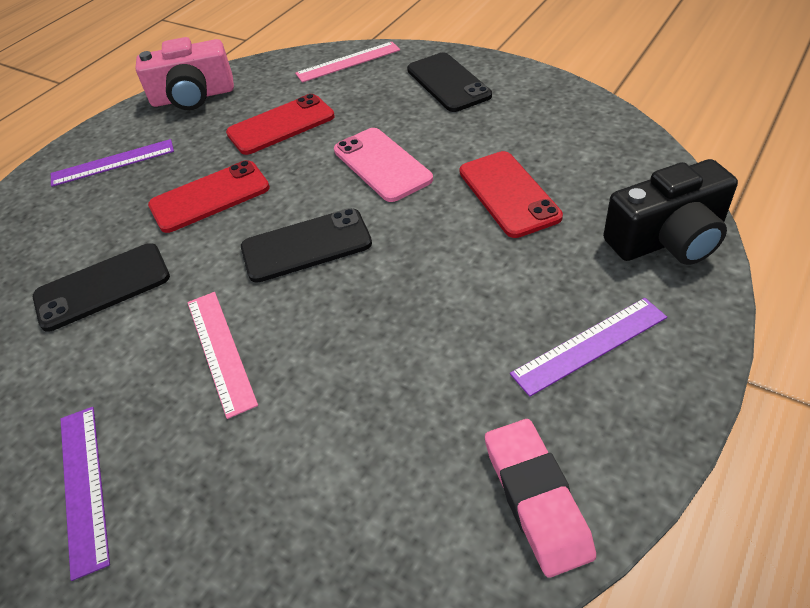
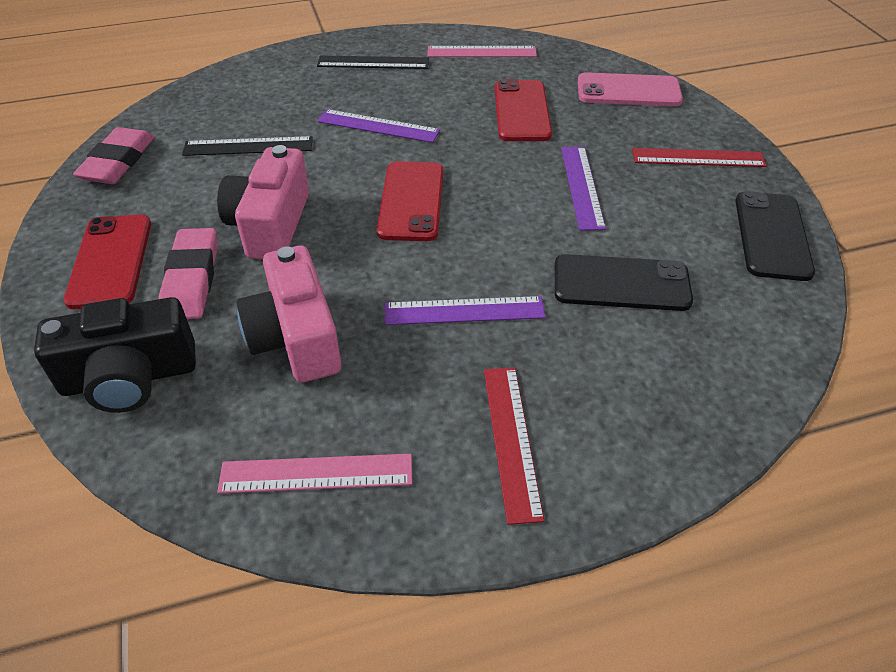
black phone: 3 -> 2
black ruler: 0 -> 2
pink camera: 1 -> 2
pink eraser: 1 -> 2
red ruler: 0 -> 2

